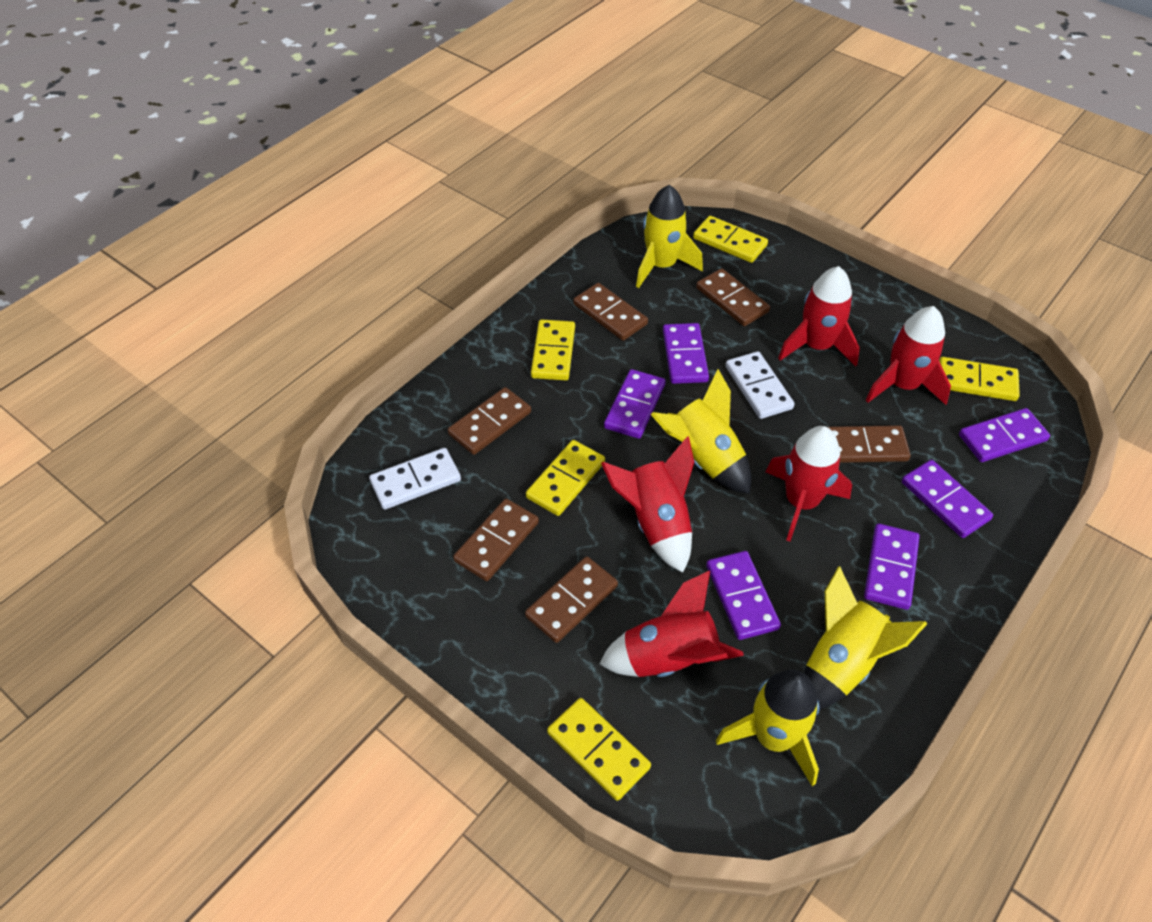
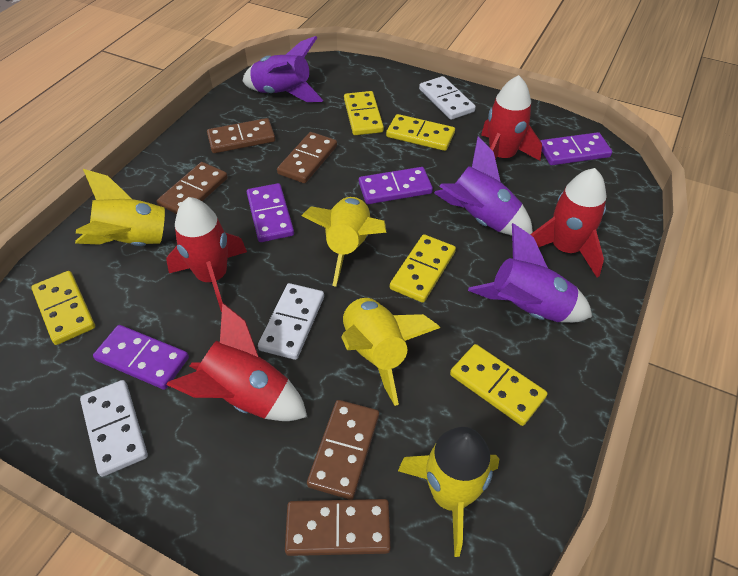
brown domino: 6 -> 5
purple domino: 6 -> 4
purple rocket: 0 -> 3
red rocket: 5 -> 4
white domino: 2 -> 3

